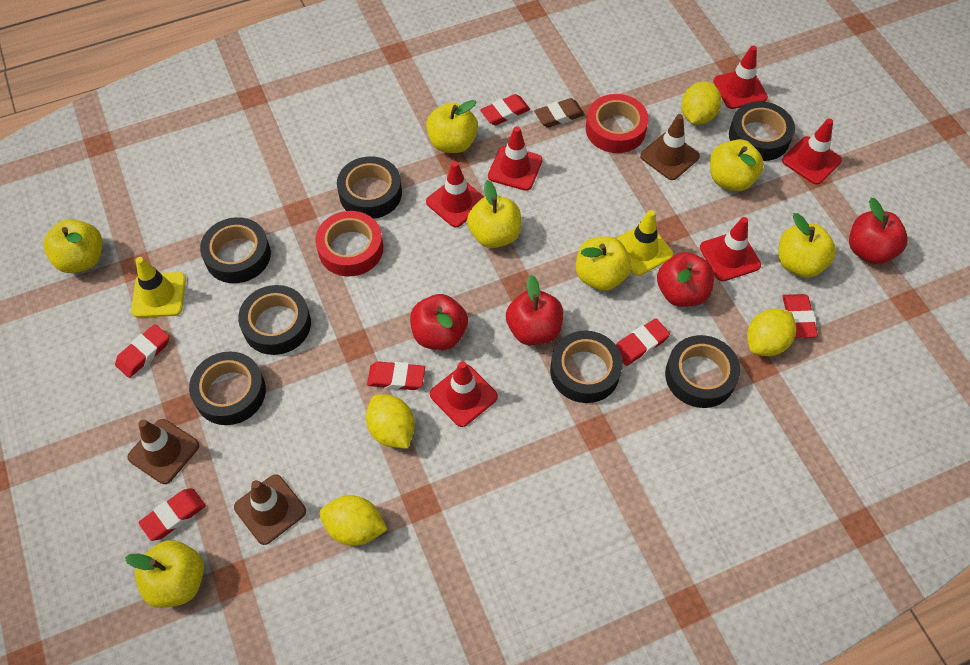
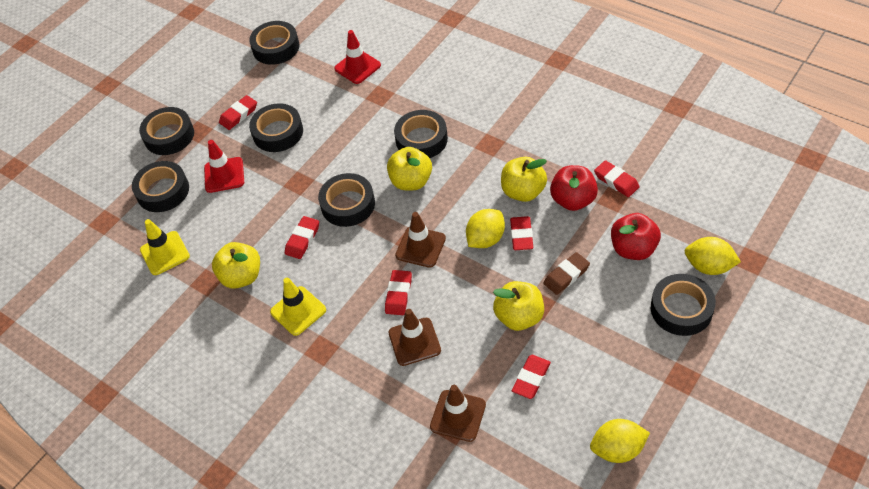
red apple: 4 -> 2
red tape: 2 -> 0
red traffic cone: 6 -> 2
yellow apple: 7 -> 4
yellow lemon: 4 -> 3

